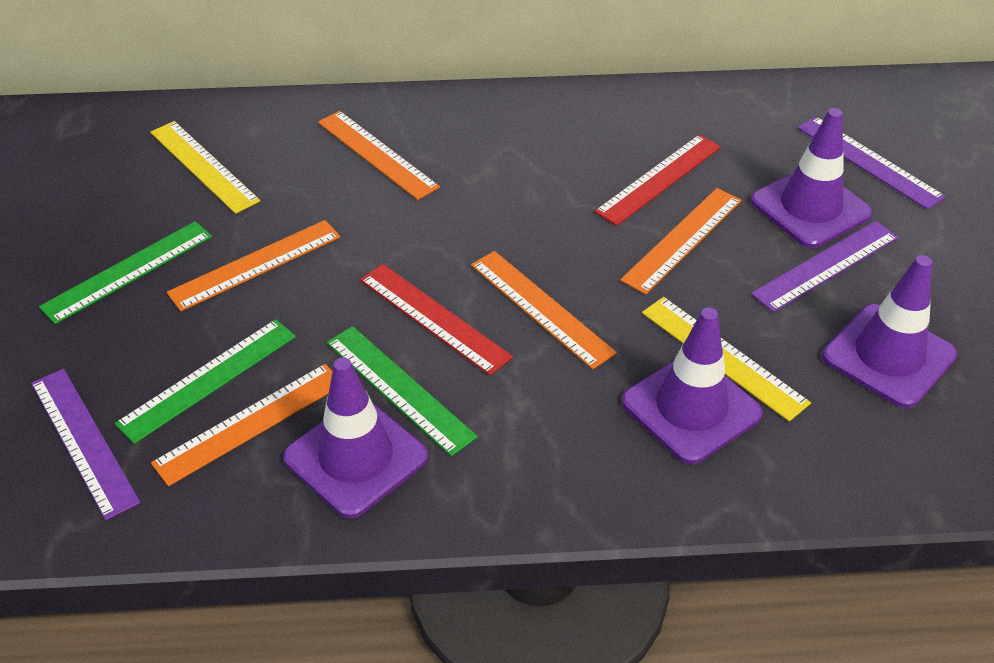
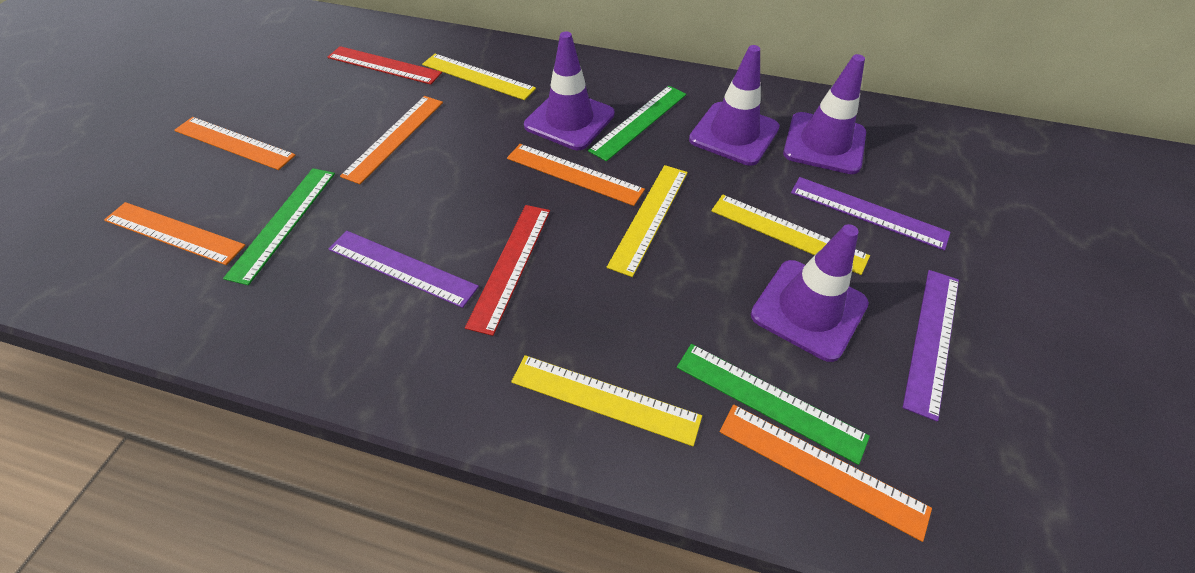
yellow ruler: 2 -> 4

